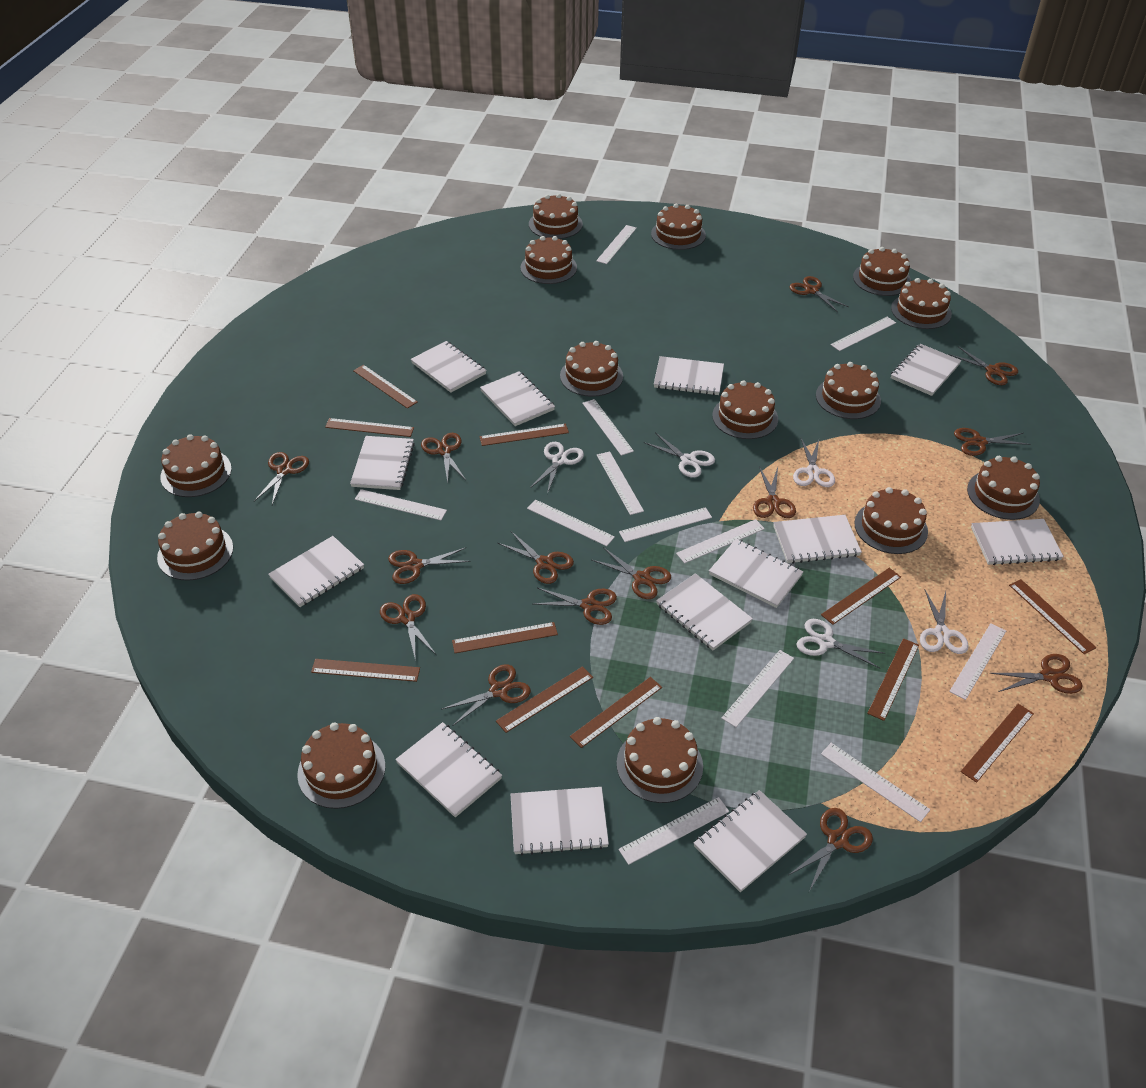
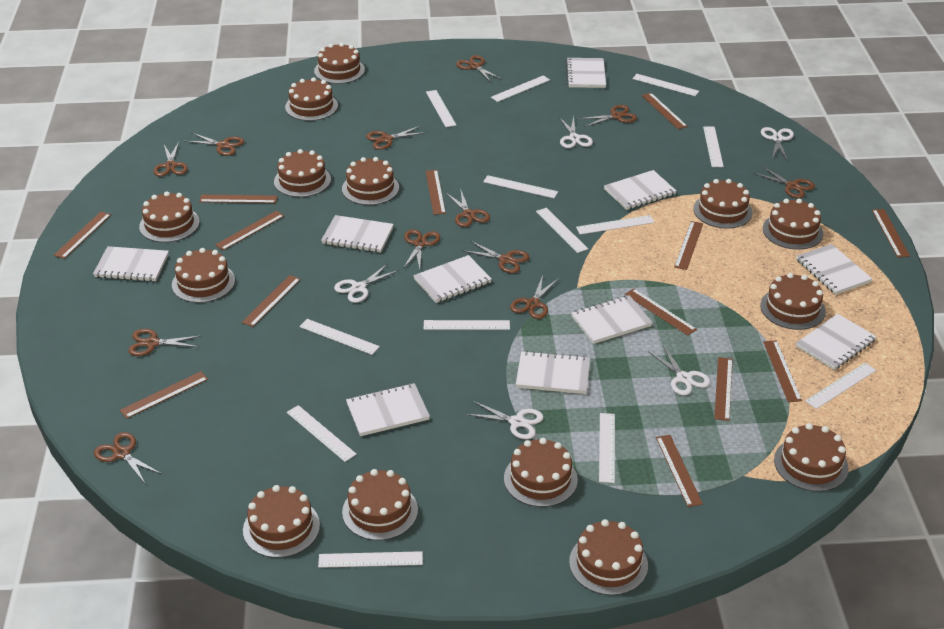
brown ruler: 11 -> 13
brown scissors: 14 -> 12
white notebook: 13 -> 10
white ruler: 12 -> 13

